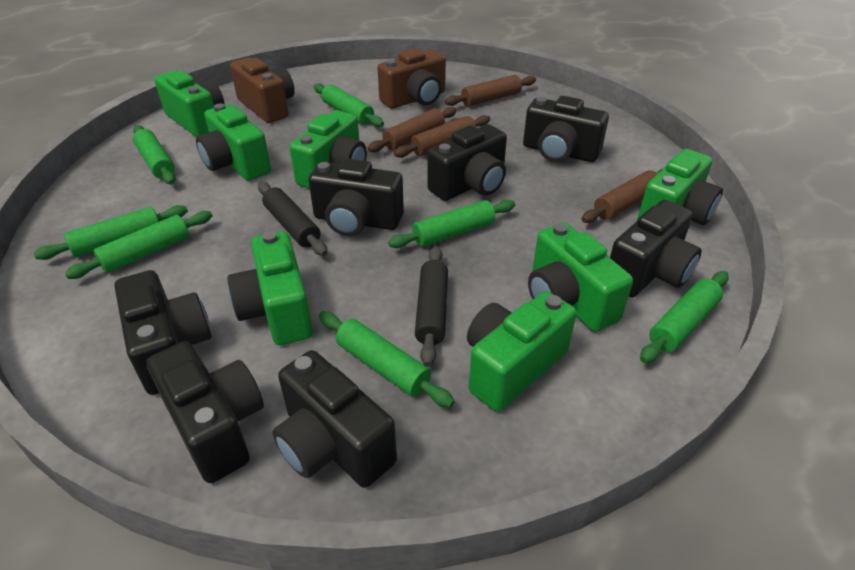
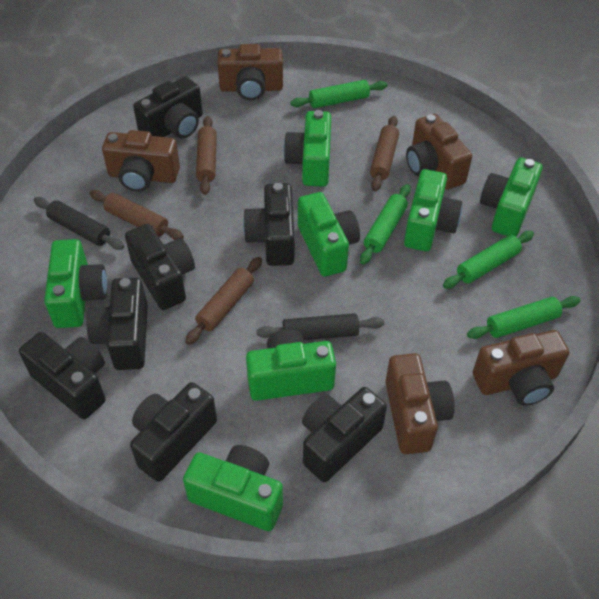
brown camera: 2 -> 5
green rolling pin: 7 -> 4

